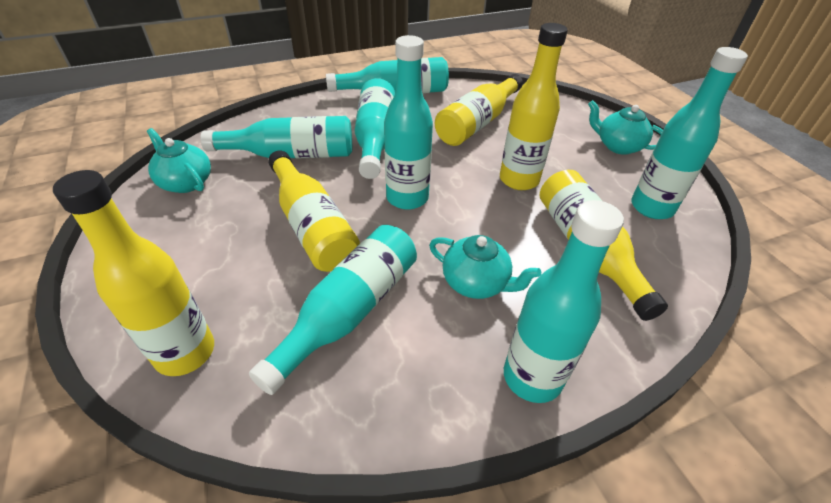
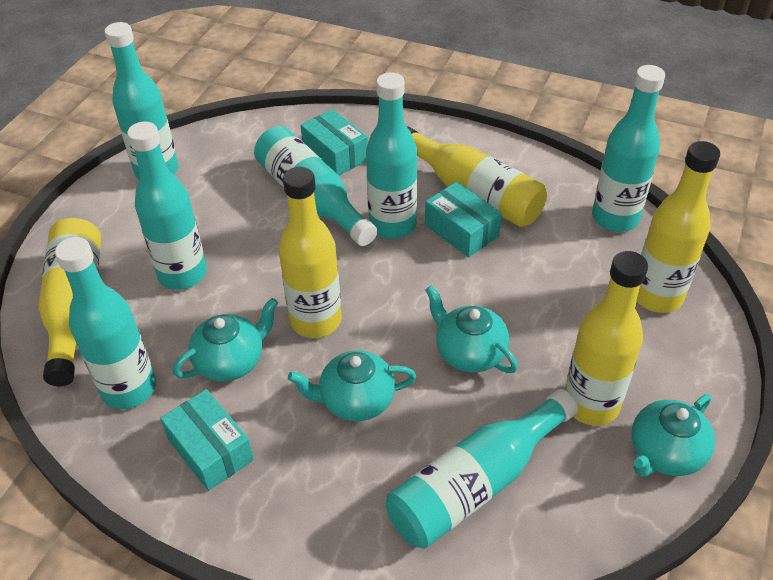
turquoise box: 0 -> 3
turquoise teapot: 3 -> 4

